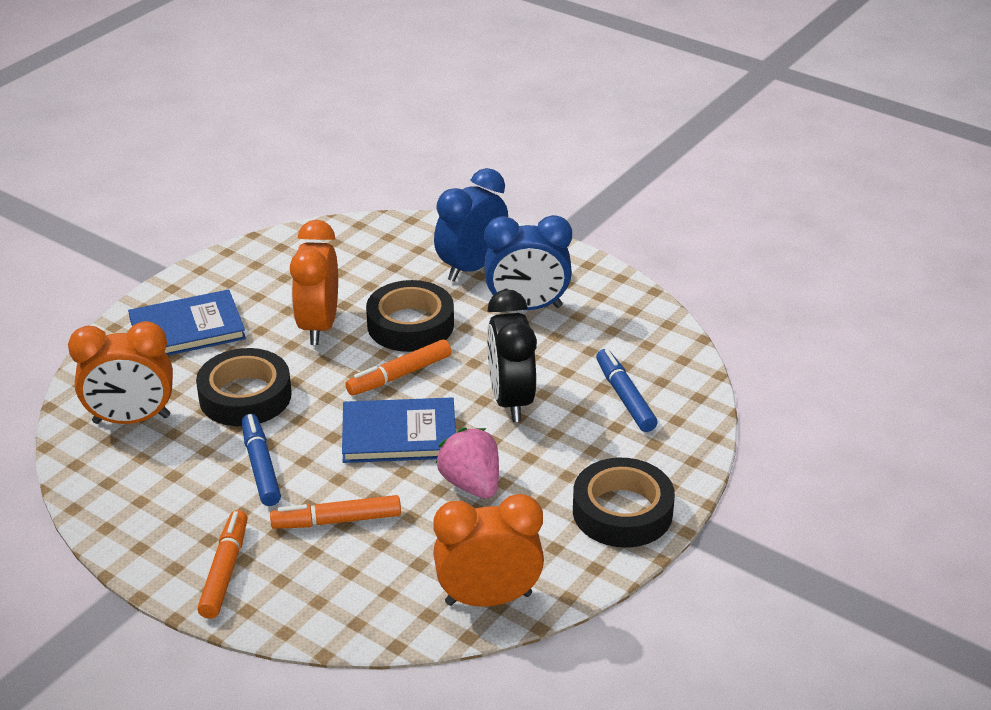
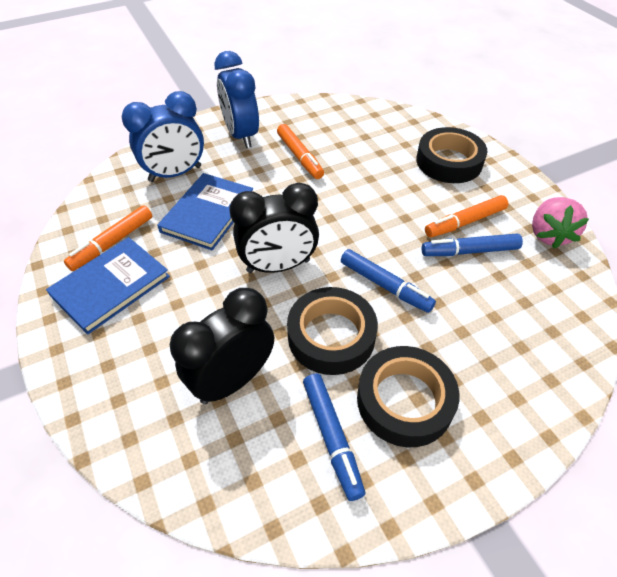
black clock: 1 -> 2
blue marker: 2 -> 3
orange clock: 3 -> 0

